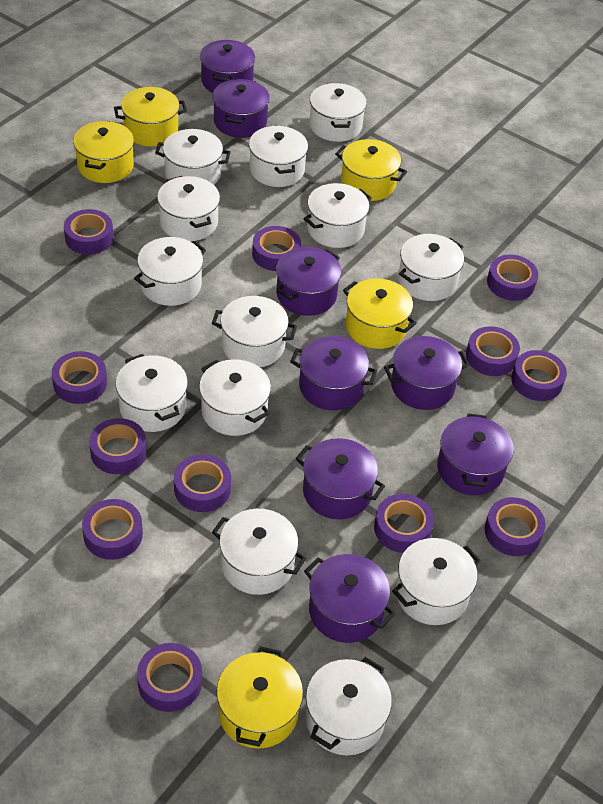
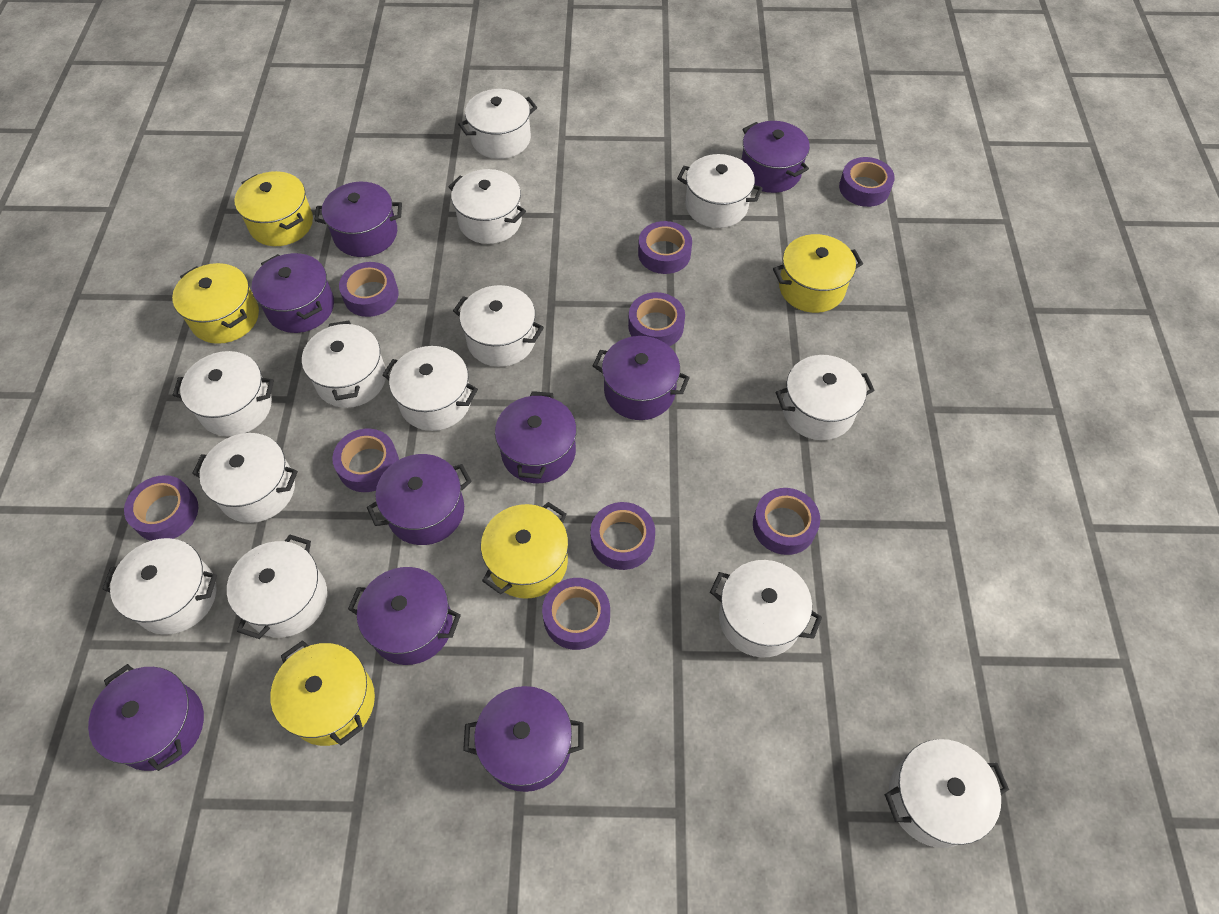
purple pot: 8 -> 9
purple tape: 12 -> 9

